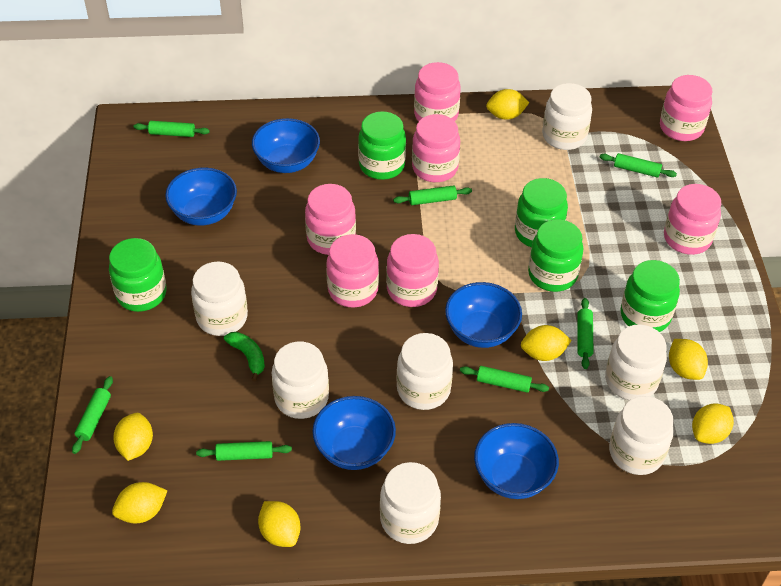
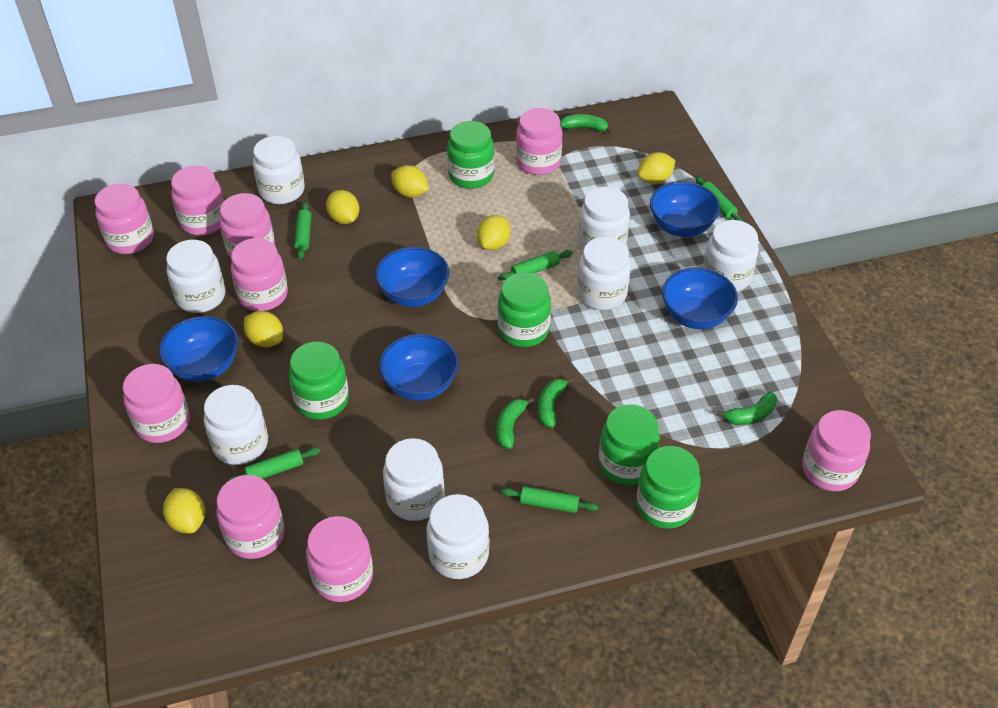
green banana: 1 -> 4
green rolling pin: 7 -> 5
pink jar: 7 -> 9
white jar: 7 -> 8
yellow lemon: 7 -> 6

